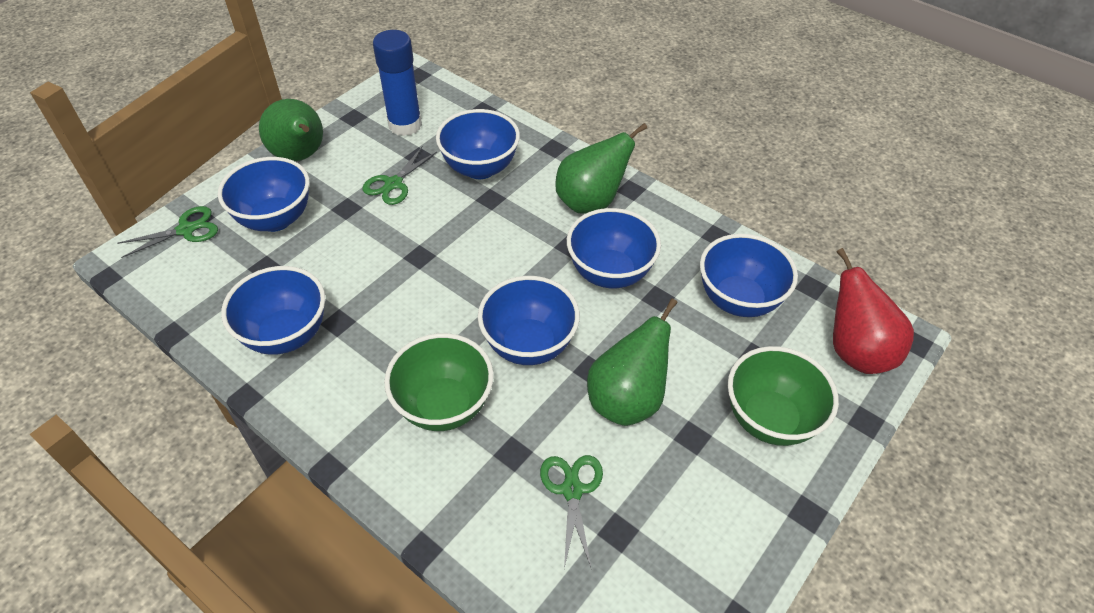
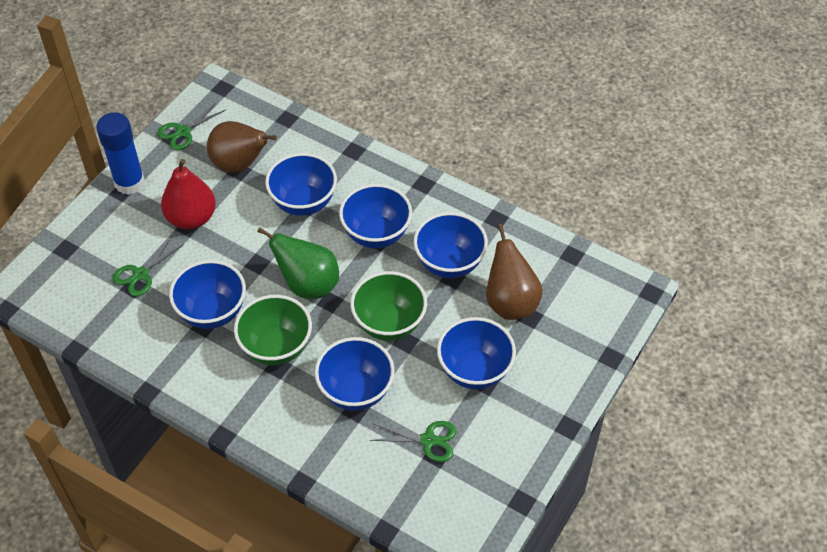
brown pear: 0 -> 2
green pear: 3 -> 1

